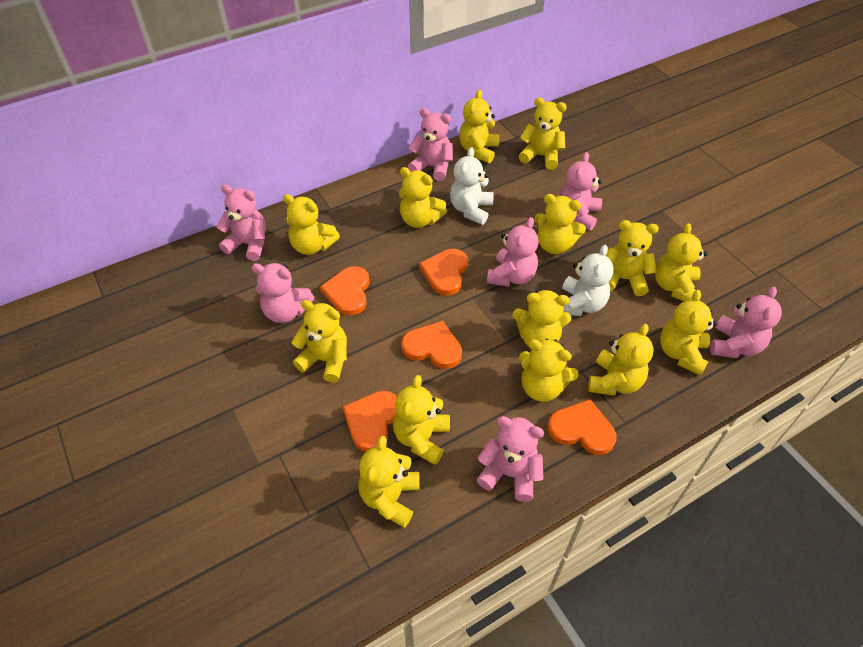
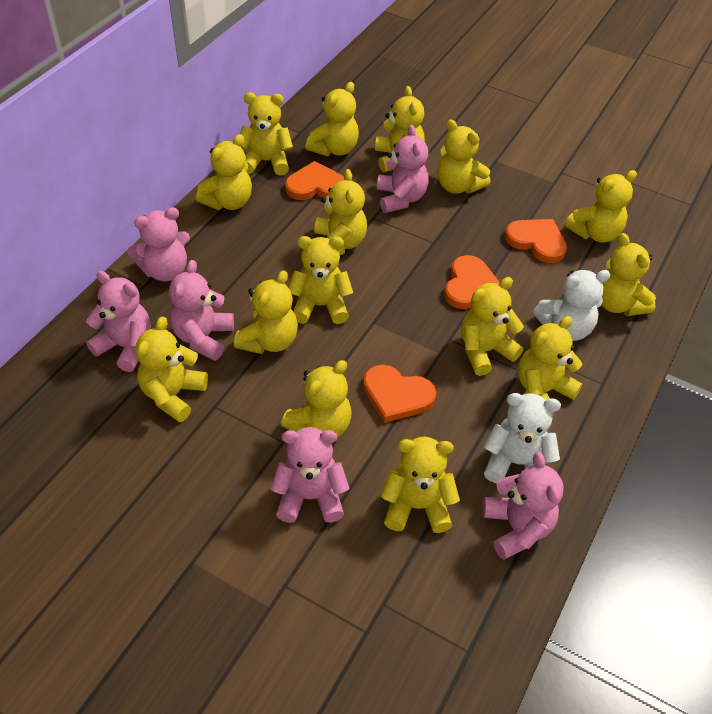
orange heart: 5 -> 4
pink teddy bear: 7 -> 6
yellow teddy bear: 14 -> 15

